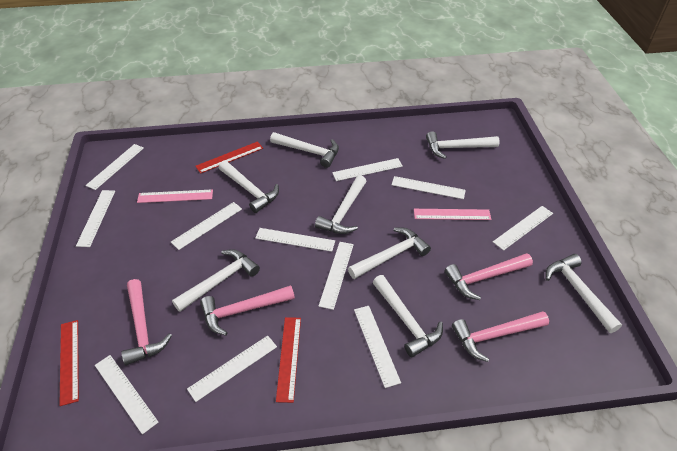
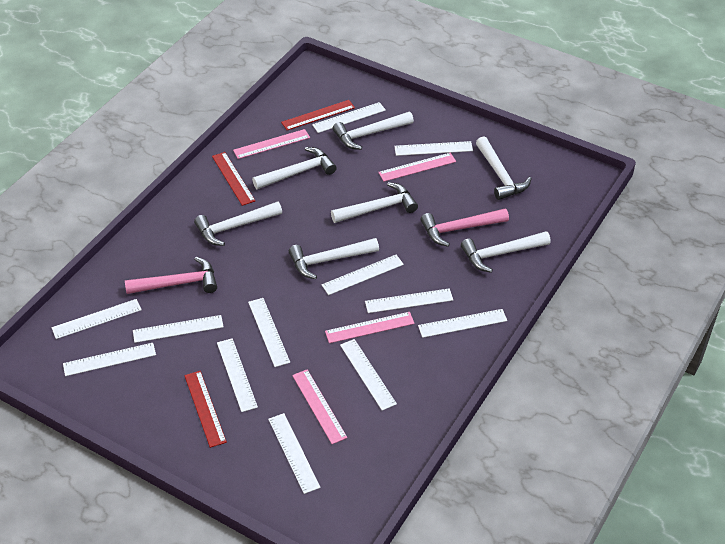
pink hammer: 4 -> 2
pink ruler: 2 -> 4
white hammer: 8 -> 7
white ruler: 11 -> 12

